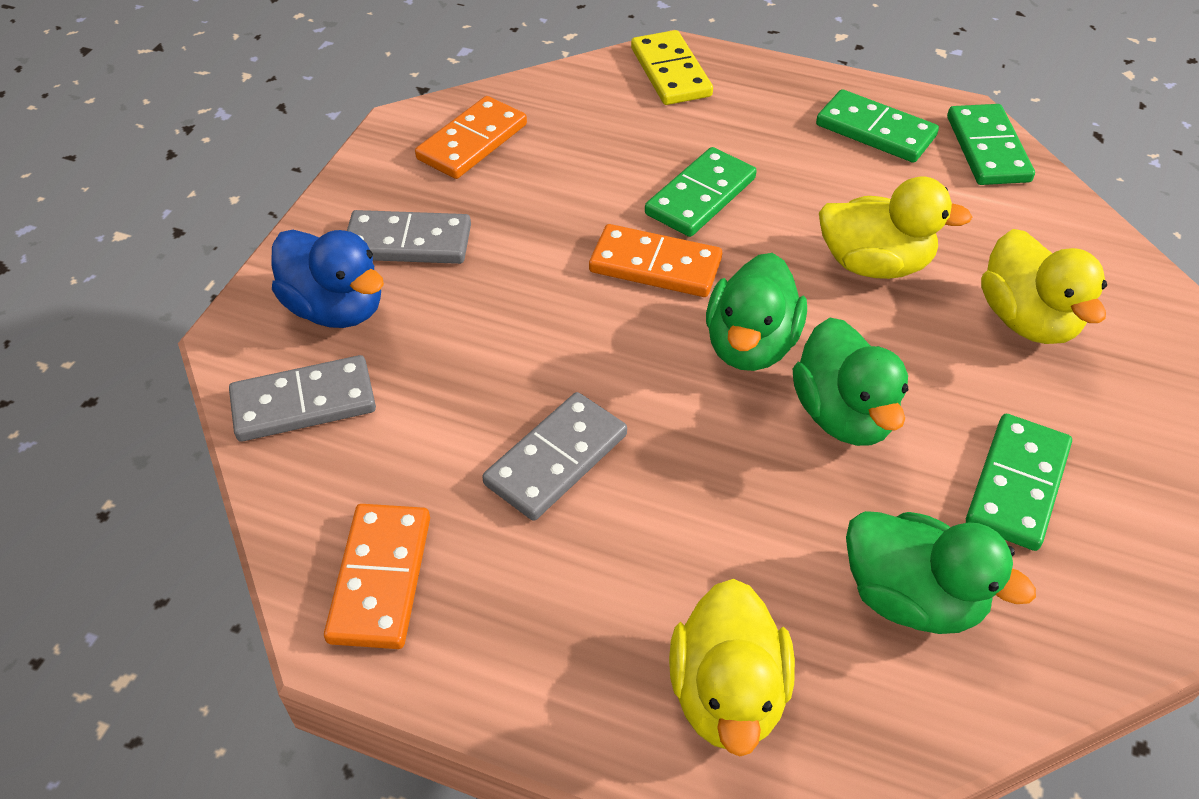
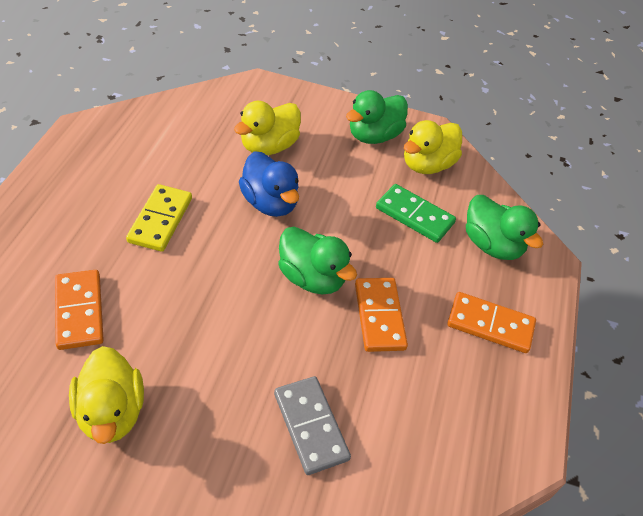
green domino: 4 -> 1
grey domino: 3 -> 1

